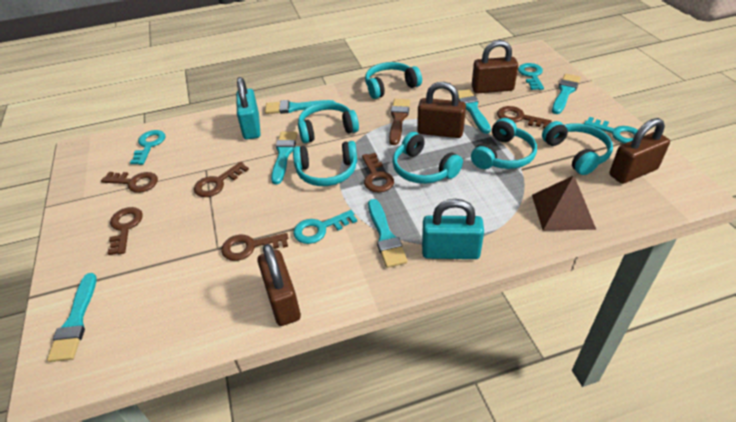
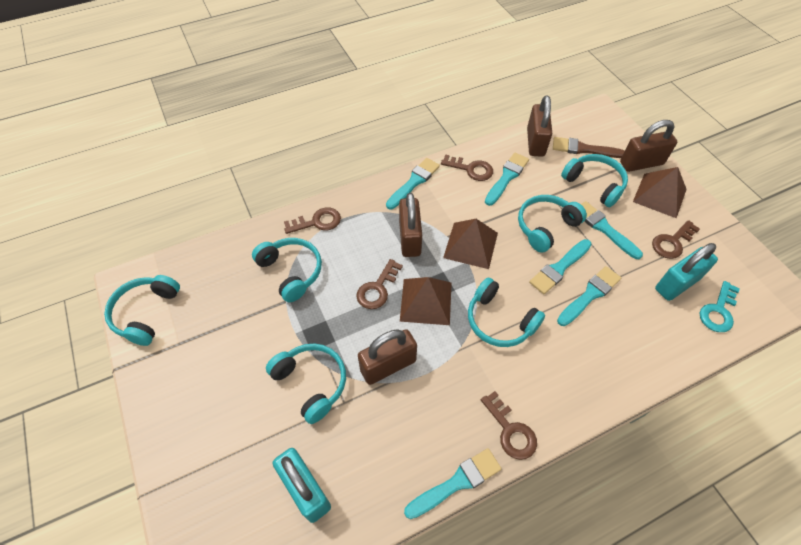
brown key: 6 -> 5
brown pyramid: 1 -> 3
turquoise key: 4 -> 1

